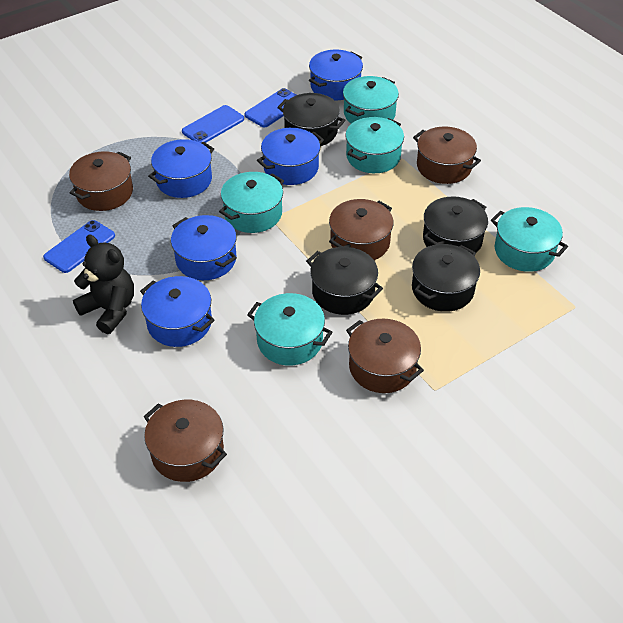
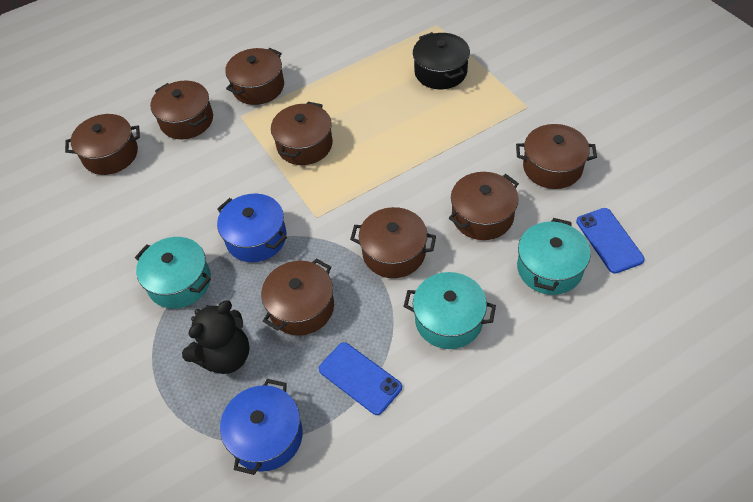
black pot: 4 -> 1
blue phone: 3 -> 2
blue pot: 5 -> 2
brown pot: 5 -> 8
turquoise pot: 5 -> 3

